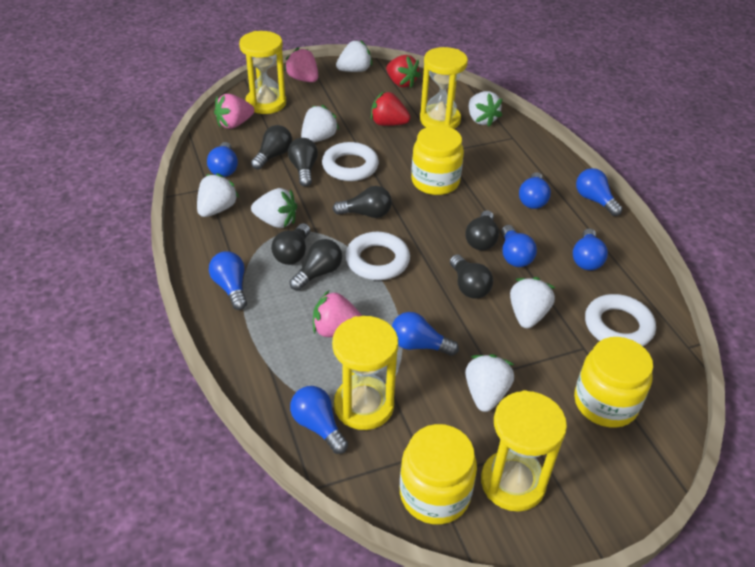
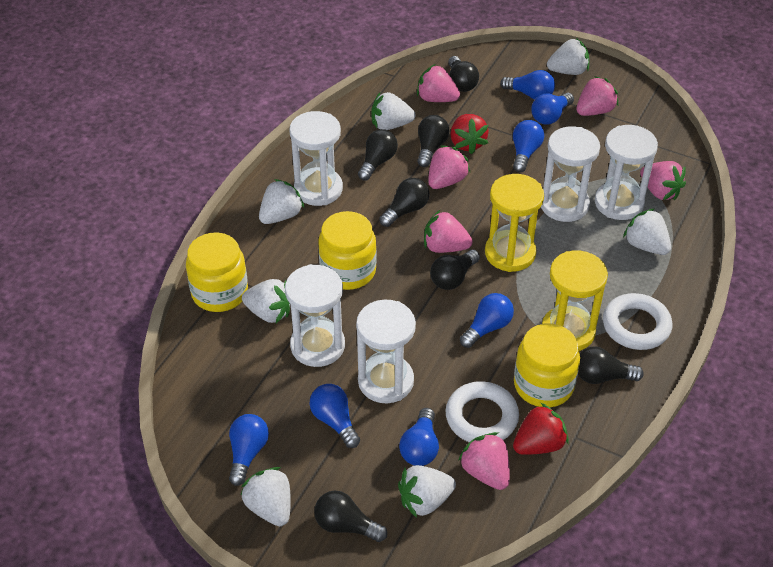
blue light bulb: 8 -> 7
pink strawberry: 3 -> 6
white hourglass: 0 -> 5
white ring: 3 -> 2
yellow hourglass: 4 -> 2

